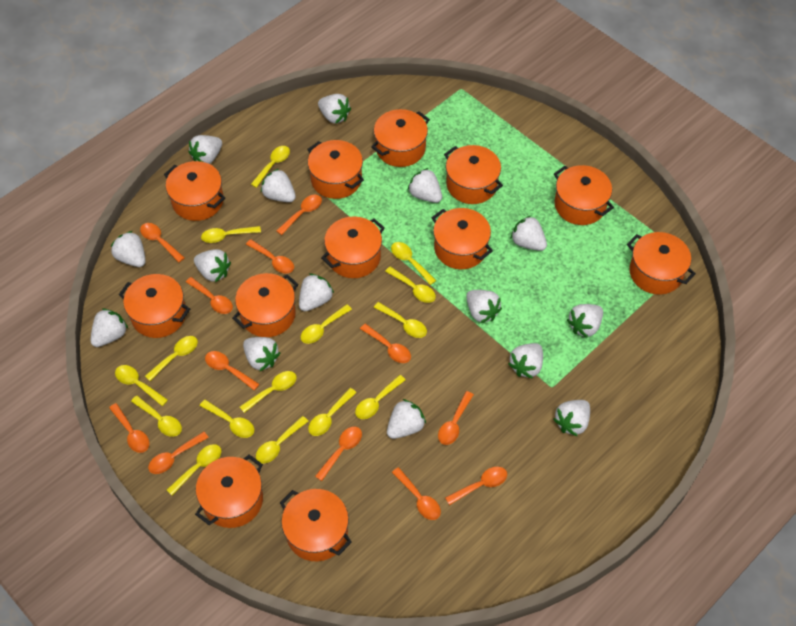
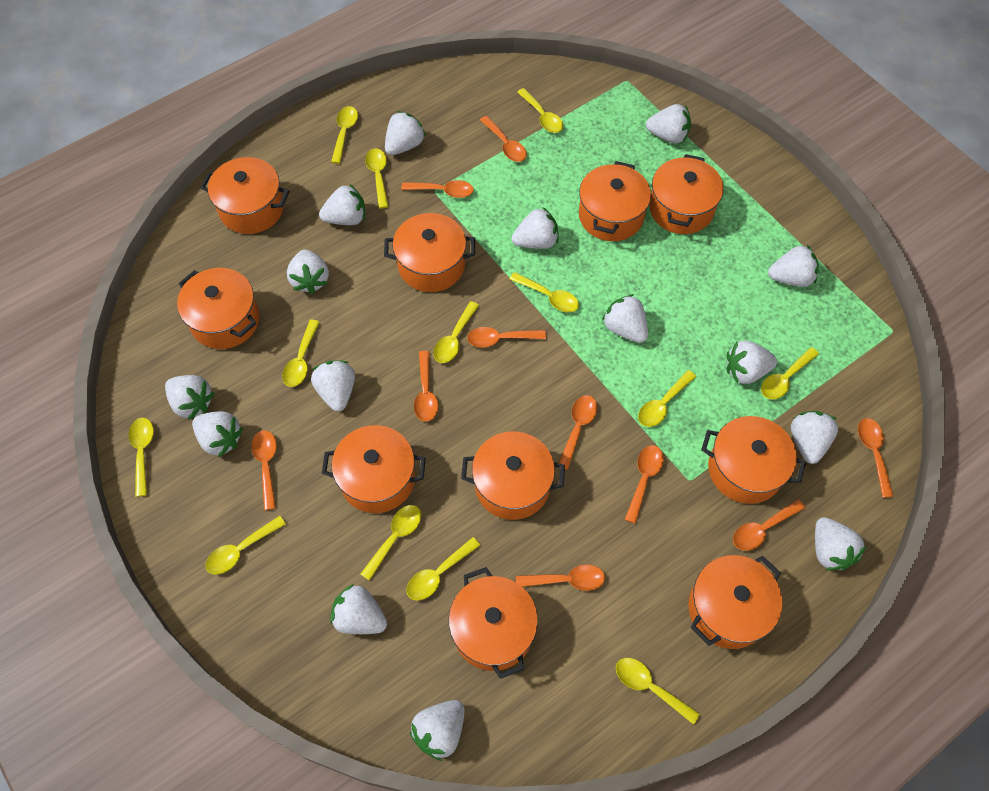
orange pot: 12 -> 10
orange spoon: 12 -> 10
yellow spoon: 15 -> 13

